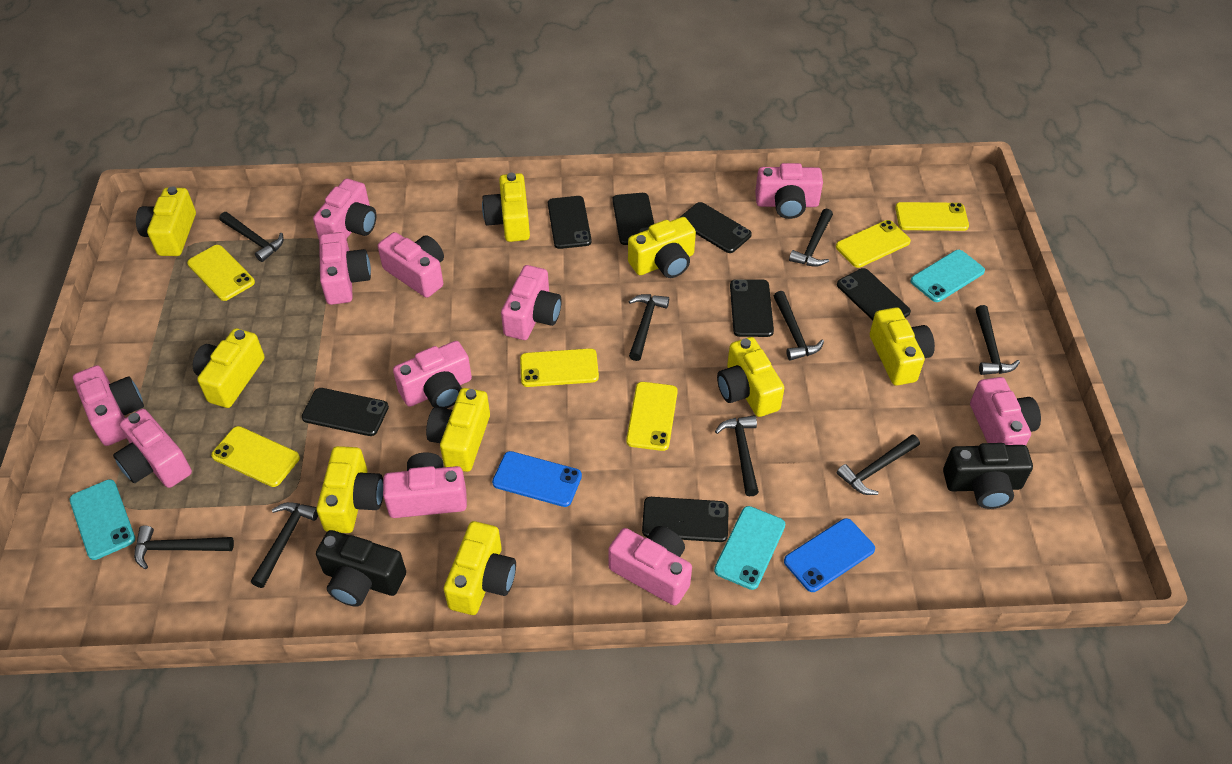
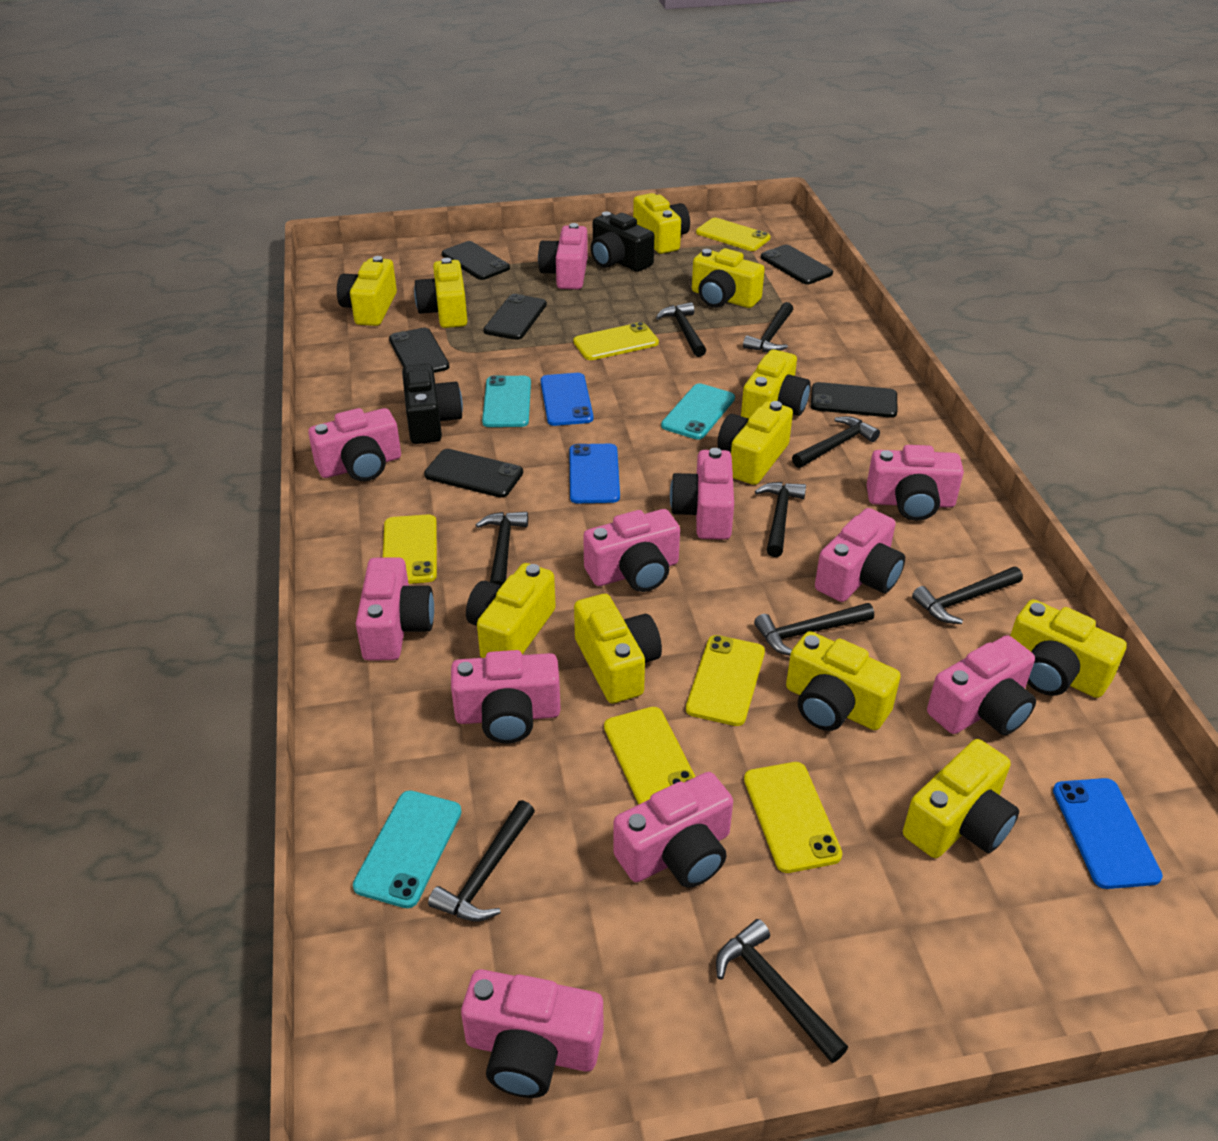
black phone: 7 -> 6
blue phone: 2 -> 3
yellow camera: 9 -> 11

